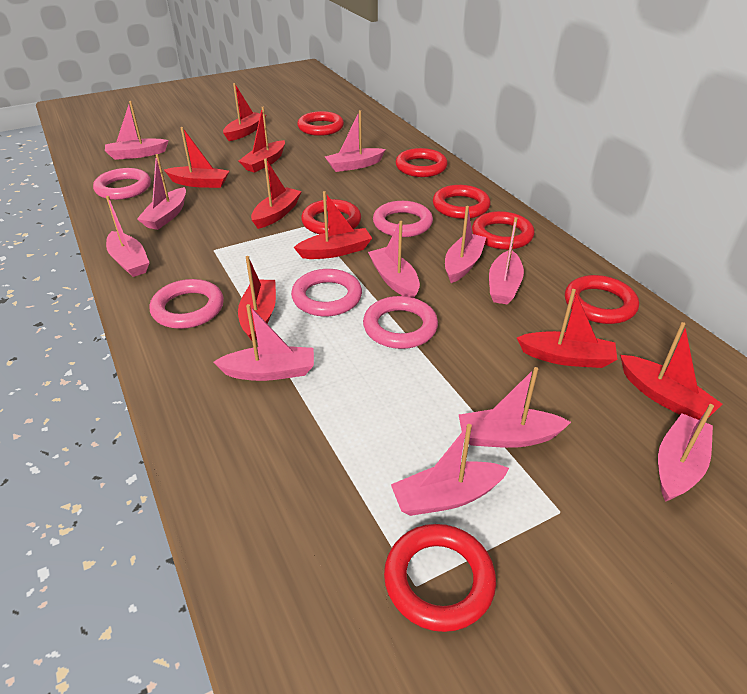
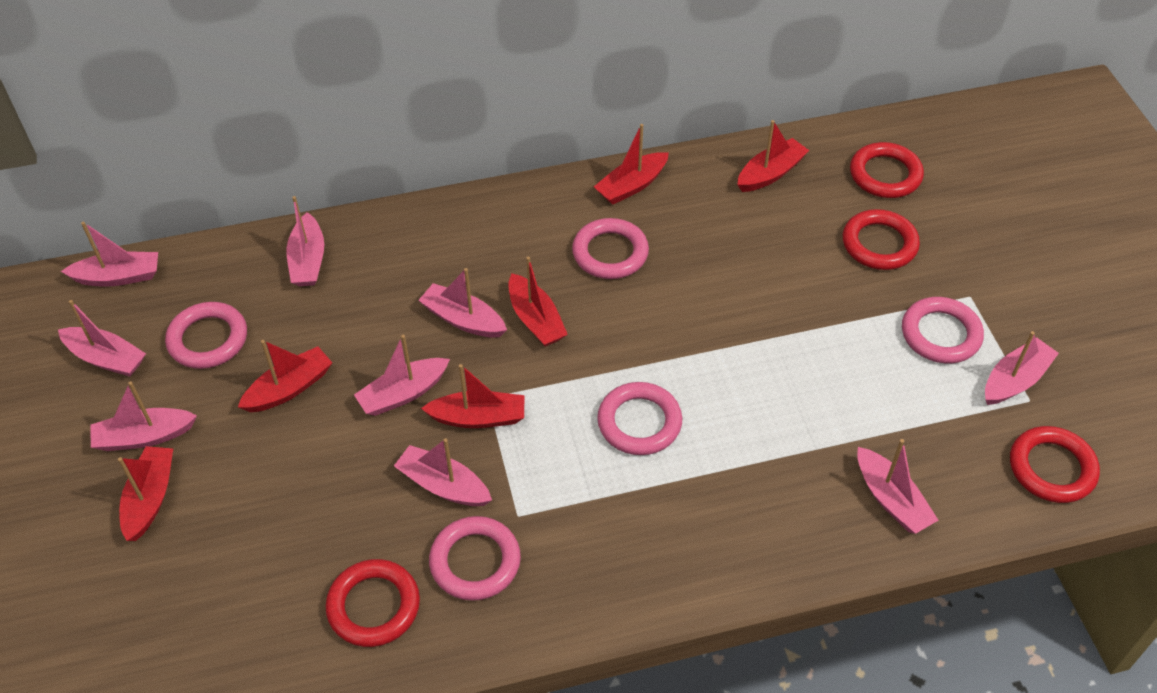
pink boat: 11 -> 9
red boat: 8 -> 6
red ring: 7 -> 4

